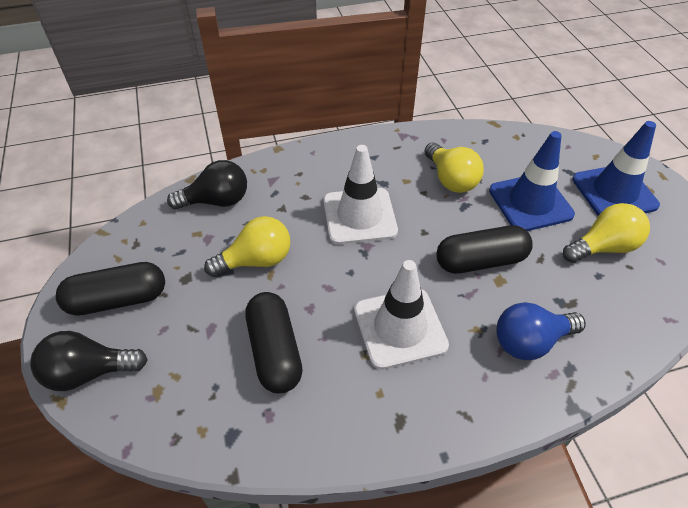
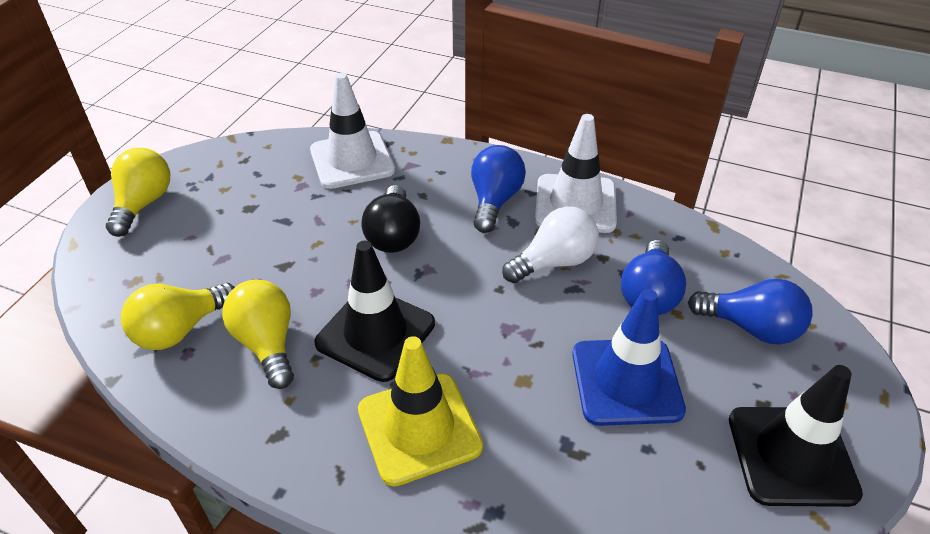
black capsule: 3 -> 0
black light bulb: 2 -> 1
black traffic cone: 0 -> 2
blue light bulb: 1 -> 3
blue traffic cone: 2 -> 1
white light bulb: 0 -> 1
yellow traffic cone: 0 -> 1

